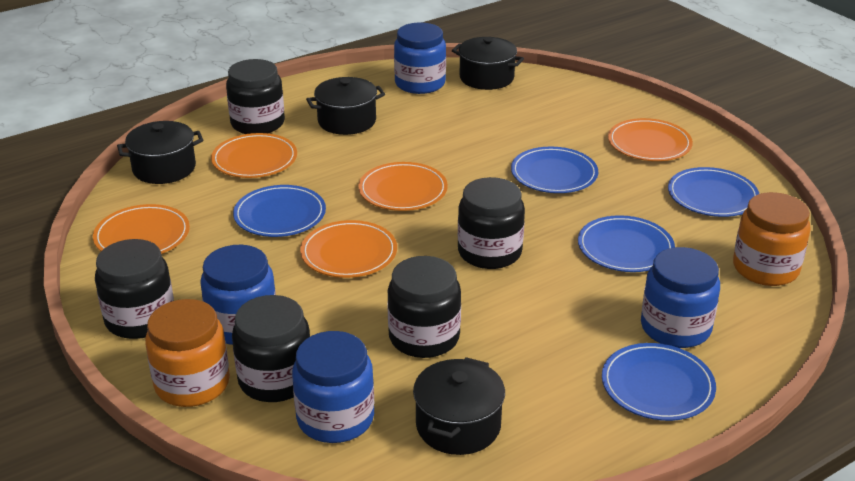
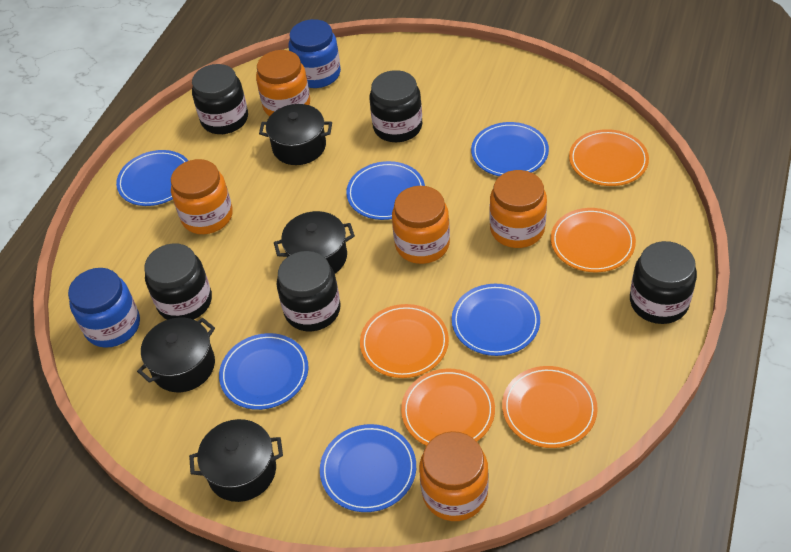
blue jar: 4 -> 2
blue plate: 5 -> 6
orange jar: 2 -> 5

